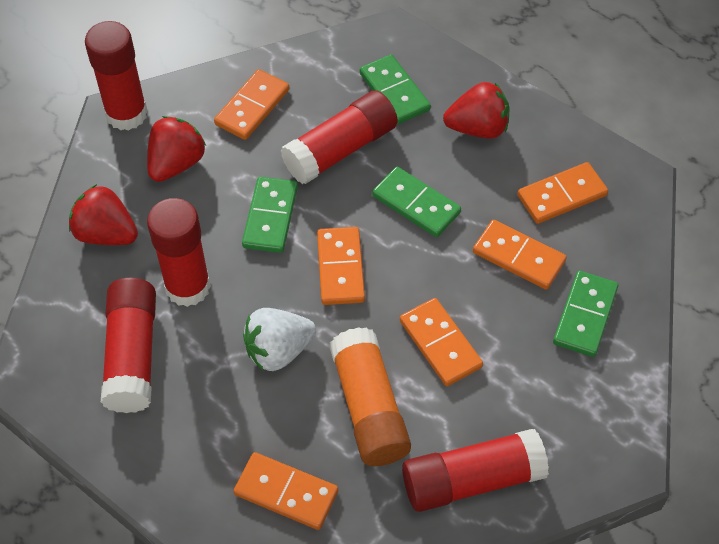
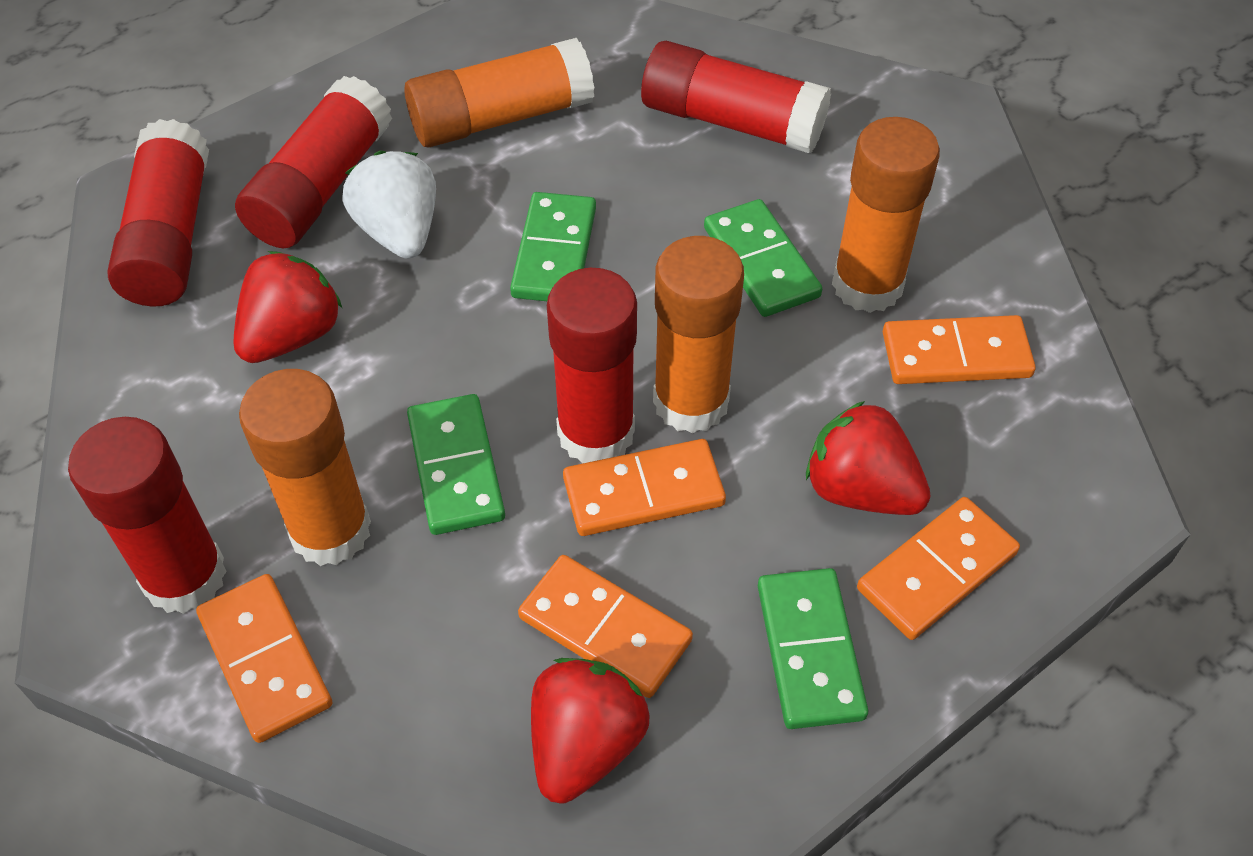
orange domino: 6 -> 5
orange glue stick: 1 -> 4

